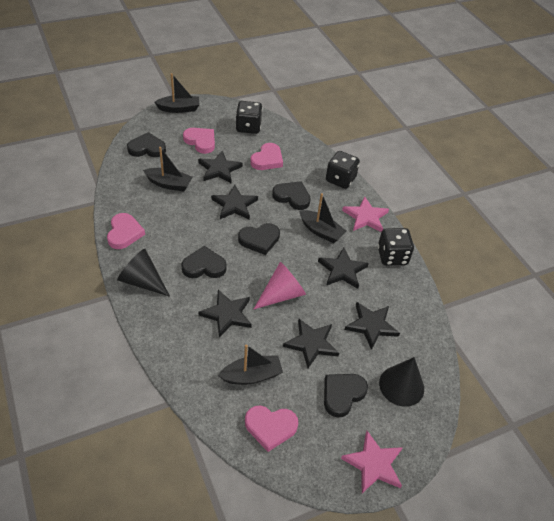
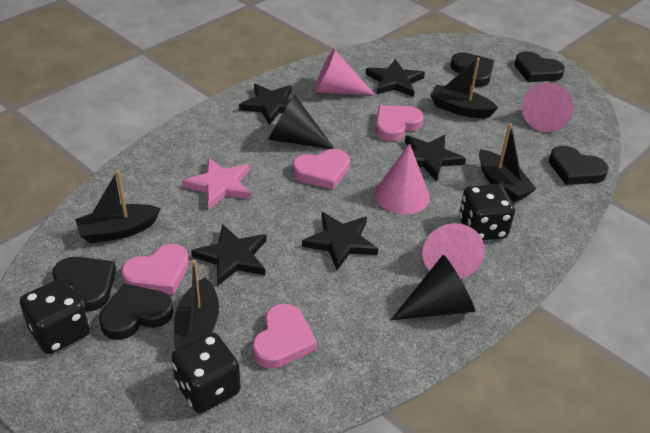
black star: 6 -> 5
pink cone: 1 -> 4
pink star: 2 -> 1

